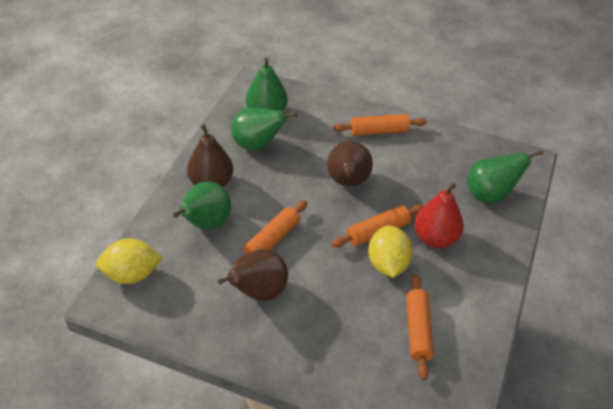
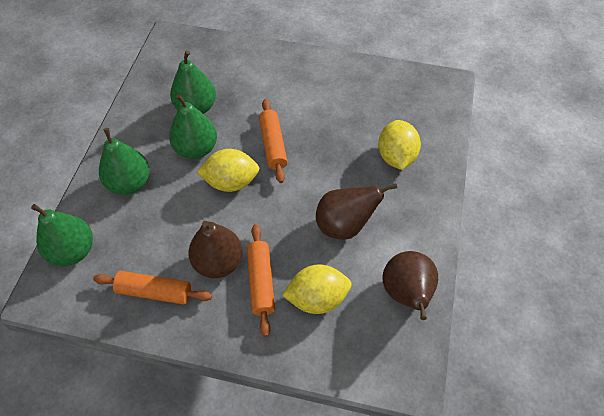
orange rolling pin: 4 -> 3
red pear: 1 -> 0
yellow lemon: 2 -> 3

